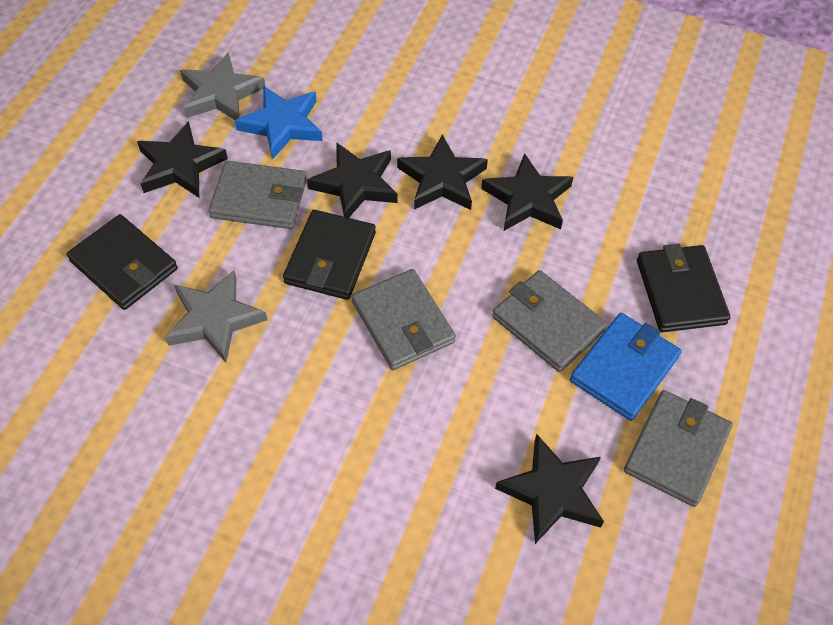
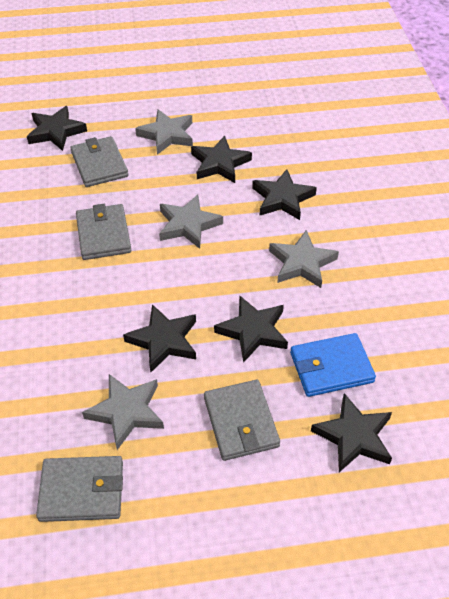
black star: 5 -> 6
black wallet: 3 -> 0
blue star: 1 -> 0
grey star: 2 -> 4

